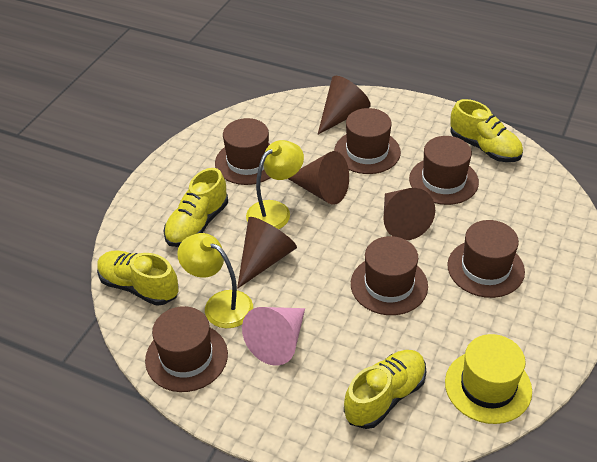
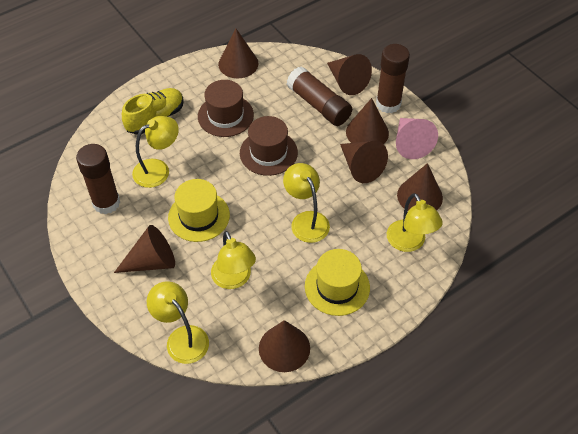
brown cone: 4 -> 7
brown glue stick: 0 -> 3
brown hat: 6 -> 2
yellow hat: 1 -> 2
yellow lamp: 2 -> 5
yellow shoe: 4 -> 1

